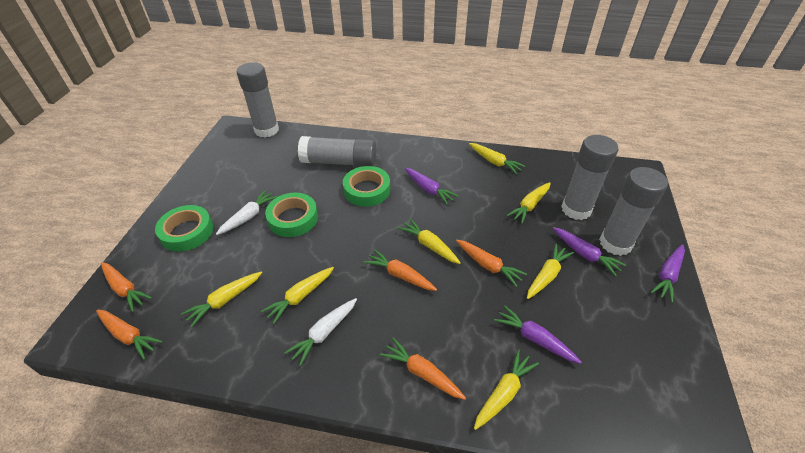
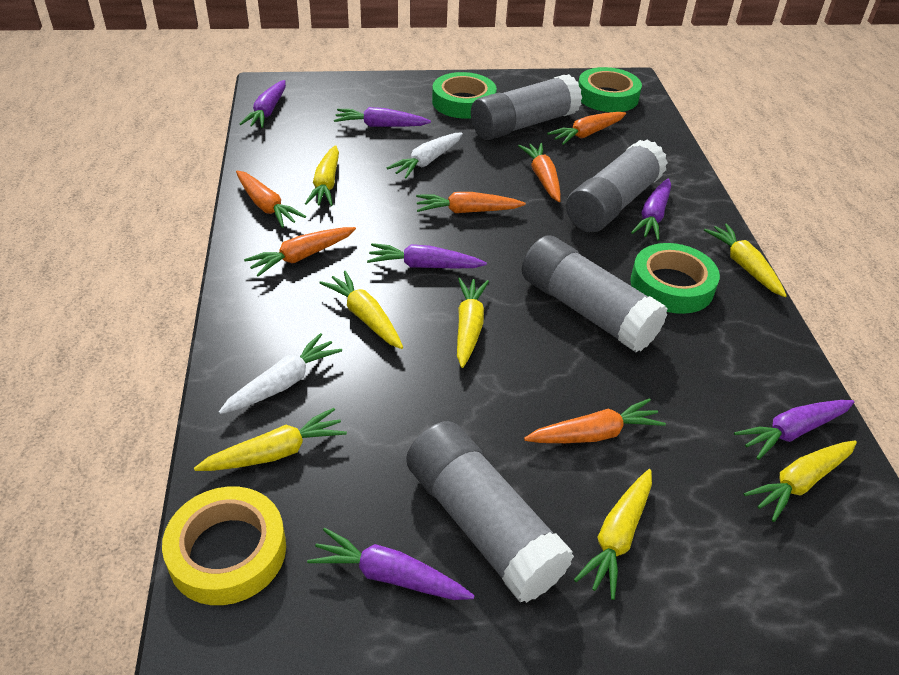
orange carrot: 5 -> 6
purple carrot: 4 -> 6
yellow tape: 0 -> 1

